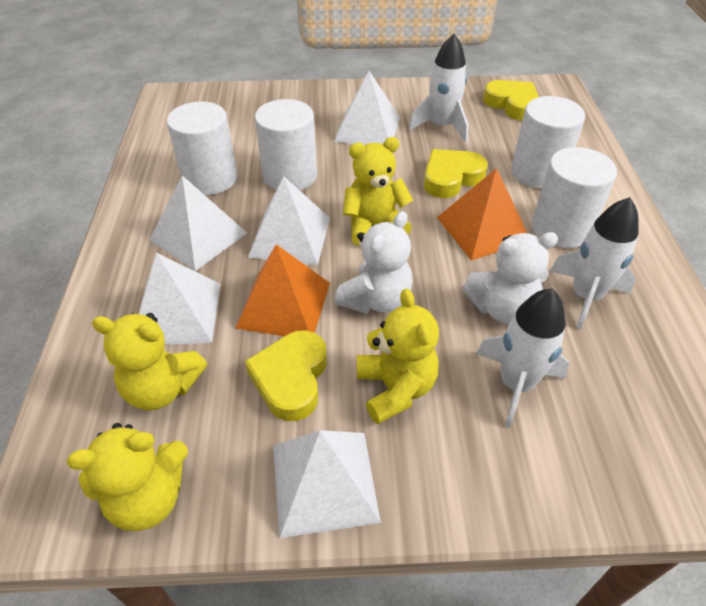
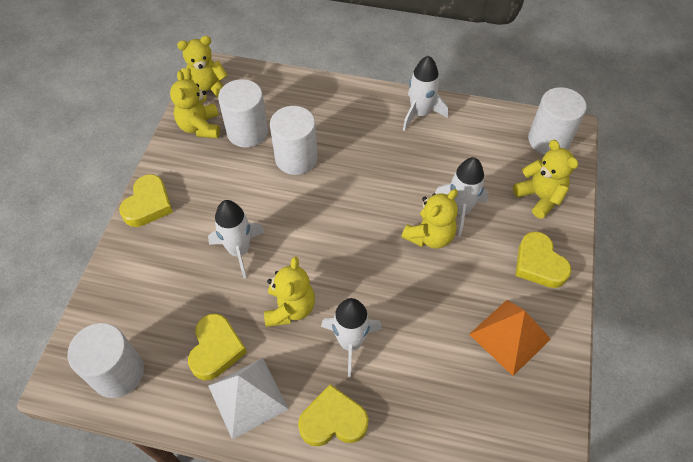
orange pyramid: 2 -> 1
white pyramid: 5 -> 1
white rocket: 3 -> 4
white teddy bear: 2 -> 0
yellow heart: 3 -> 4
yellow teddy bear: 4 -> 5

